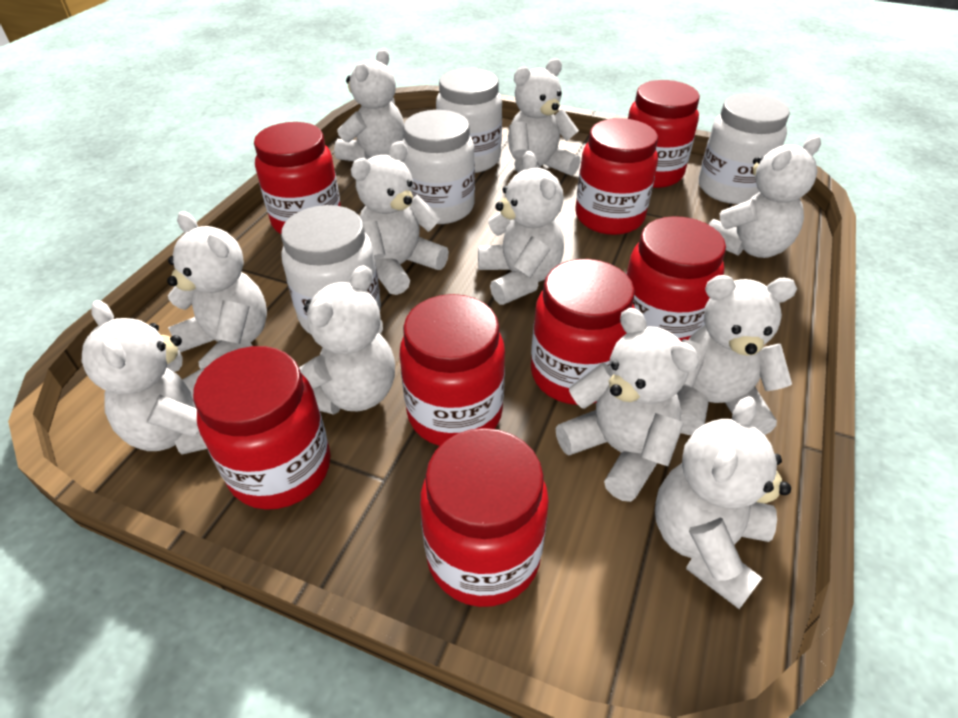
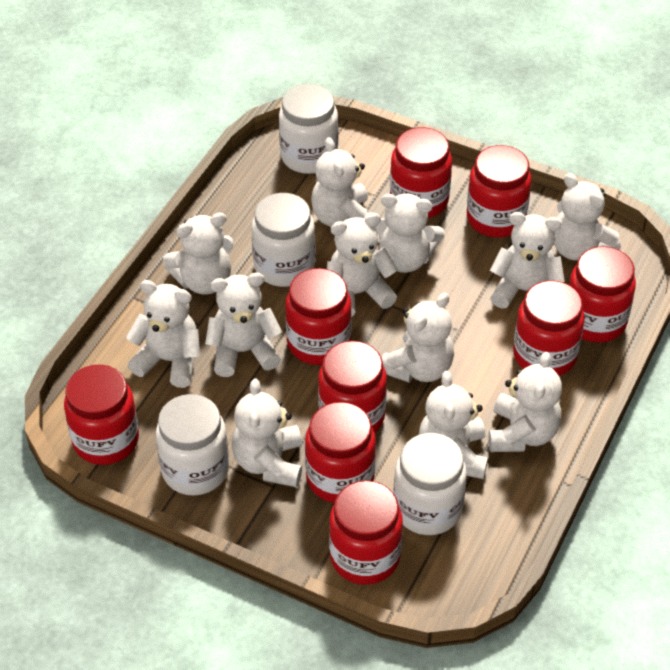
red jar: 8 -> 9
white teddy bear: 11 -> 12

